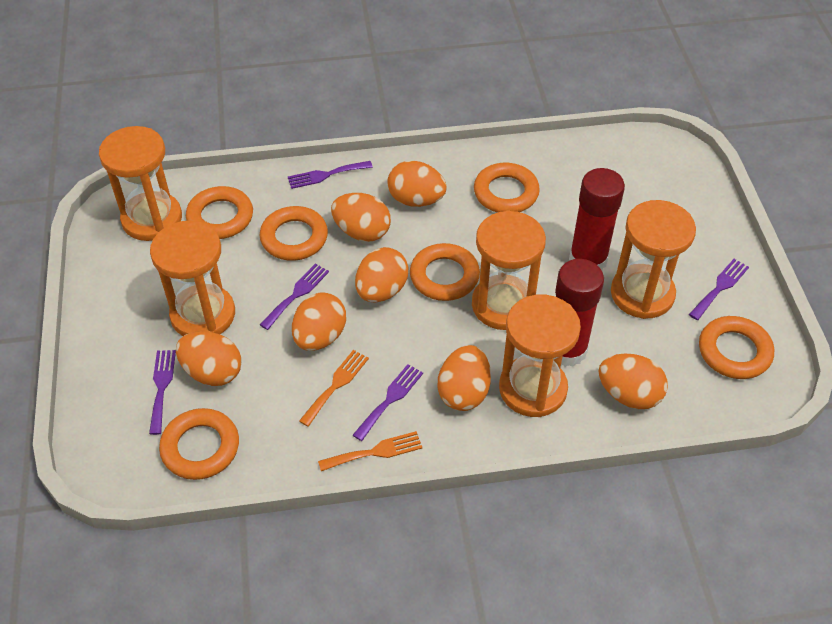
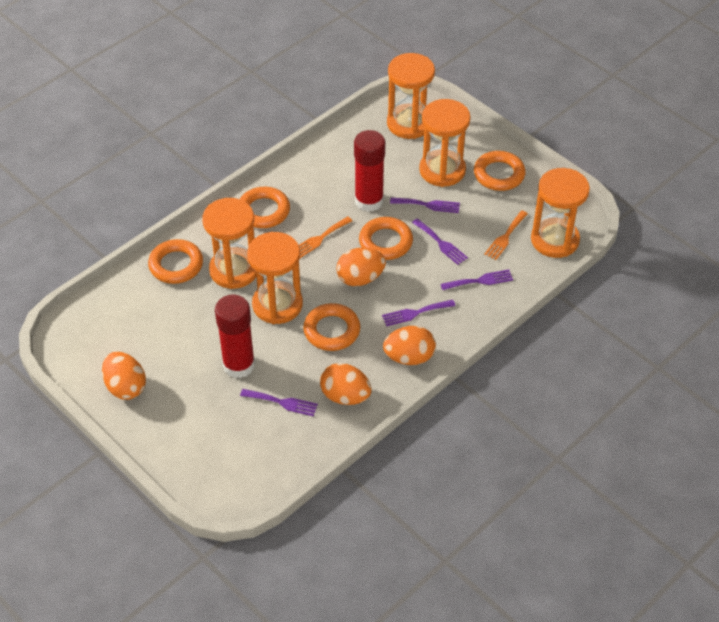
orange egg: 7 -> 4
orange ring: 6 -> 5

